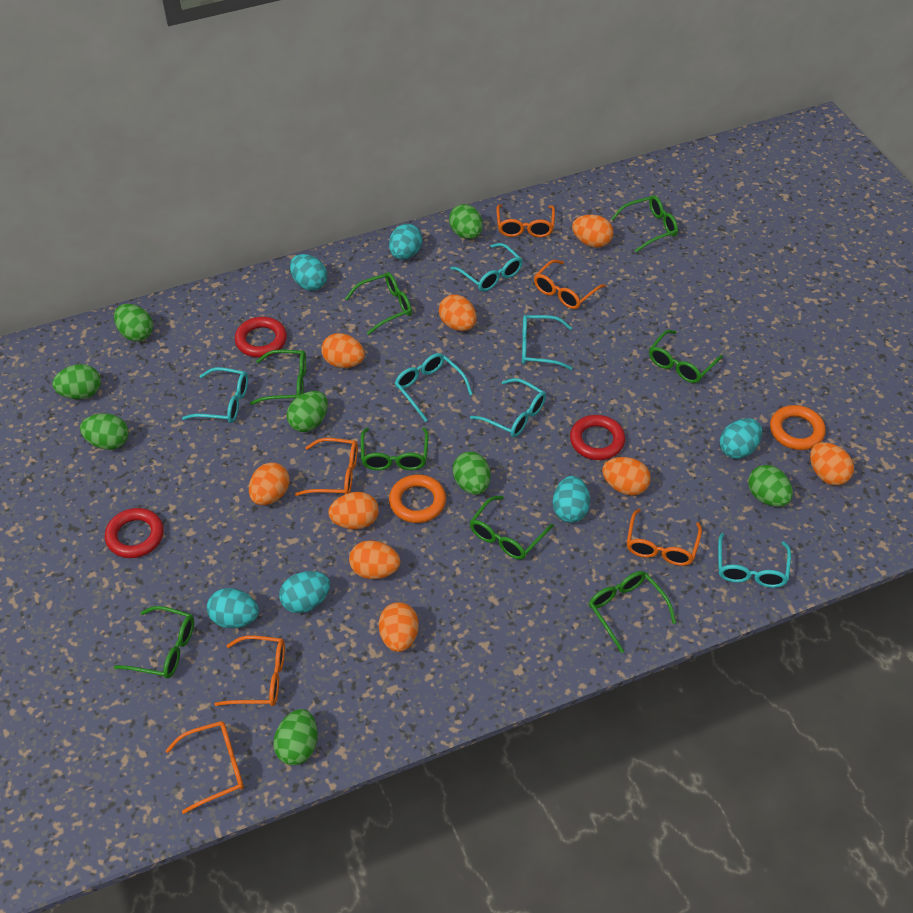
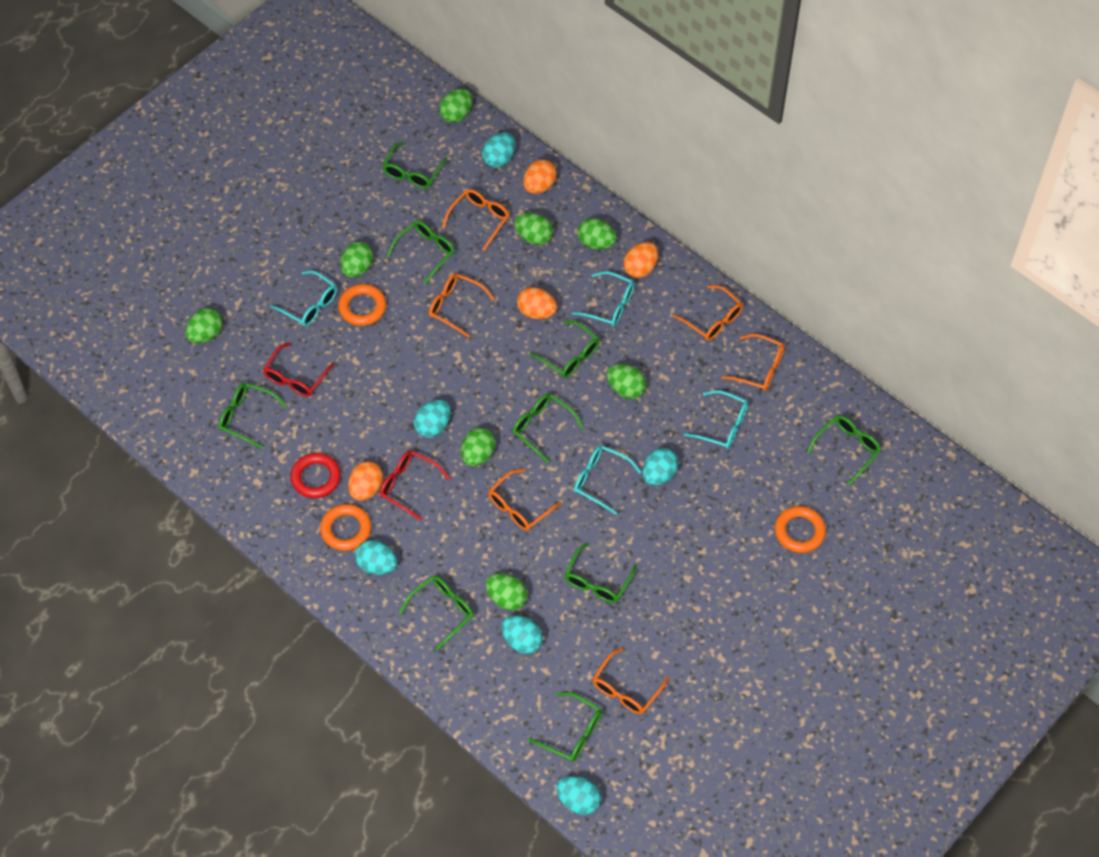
green glasses: 8 -> 9
orange egg: 9 -> 4
orange ring: 2 -> 3
red glasses: 0 -> 2
red ring: 3 -> 1
turquoise glasses: 6 -> 4

